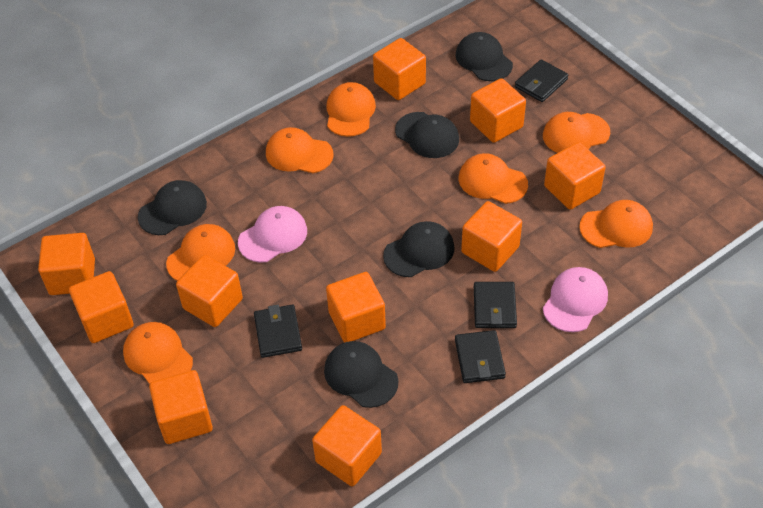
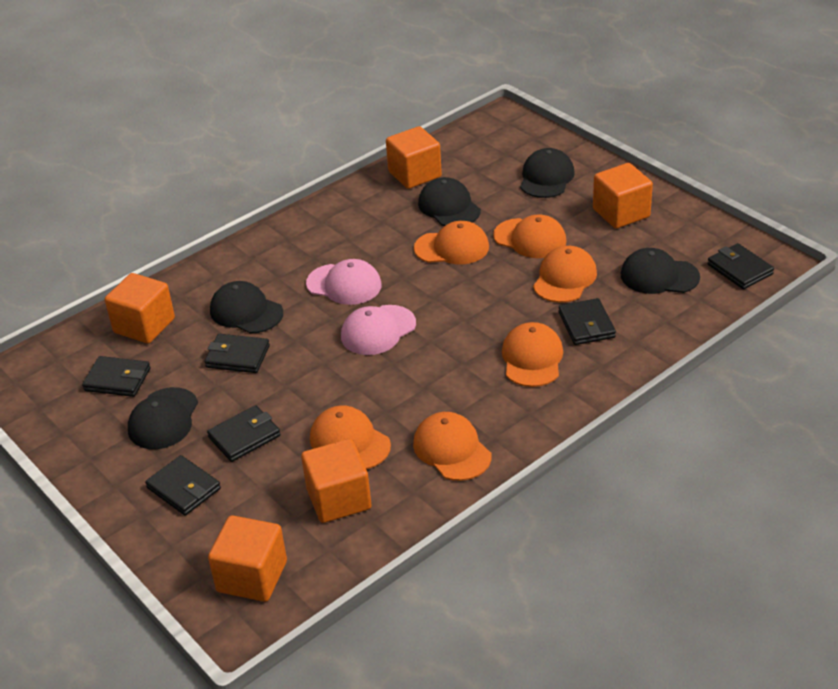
black wallet: 4 -> 6
orange cap: 7 -> 6
orange cube: 10 -> 5

